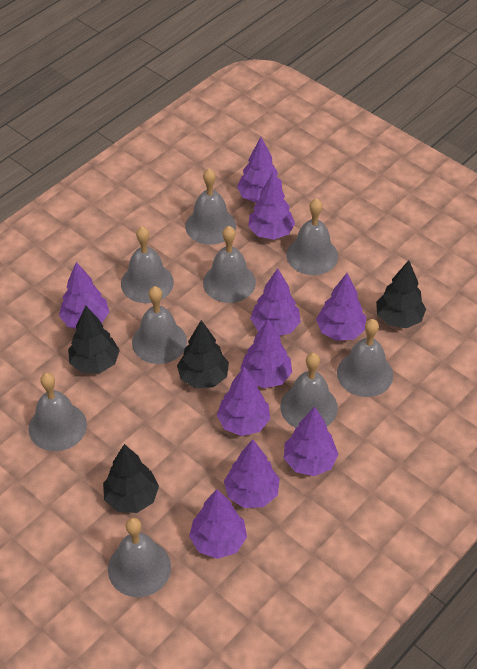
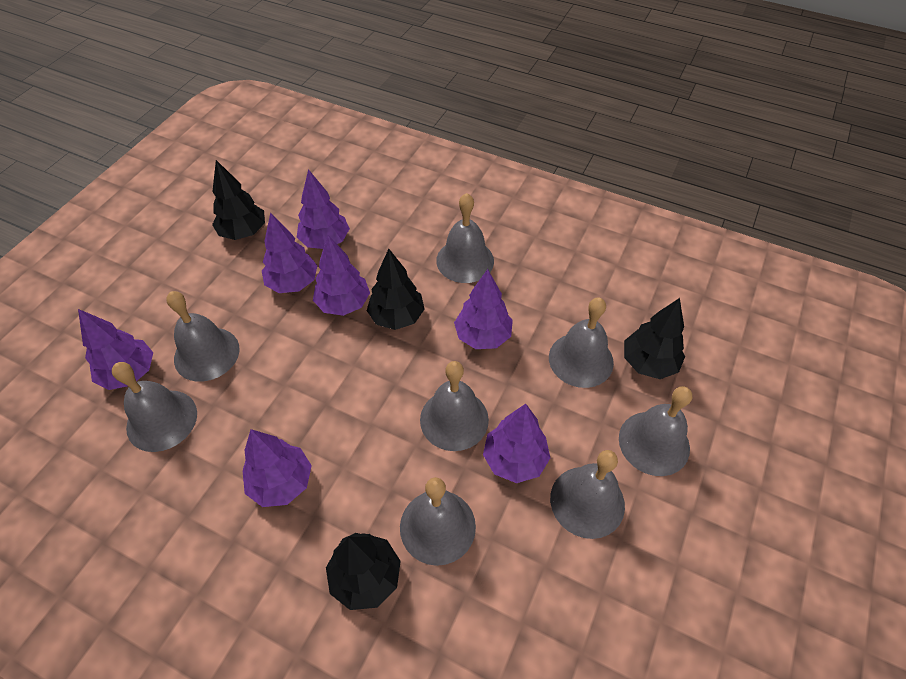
grey bell: 9 -> 8
purple tree: 10 -> 7

